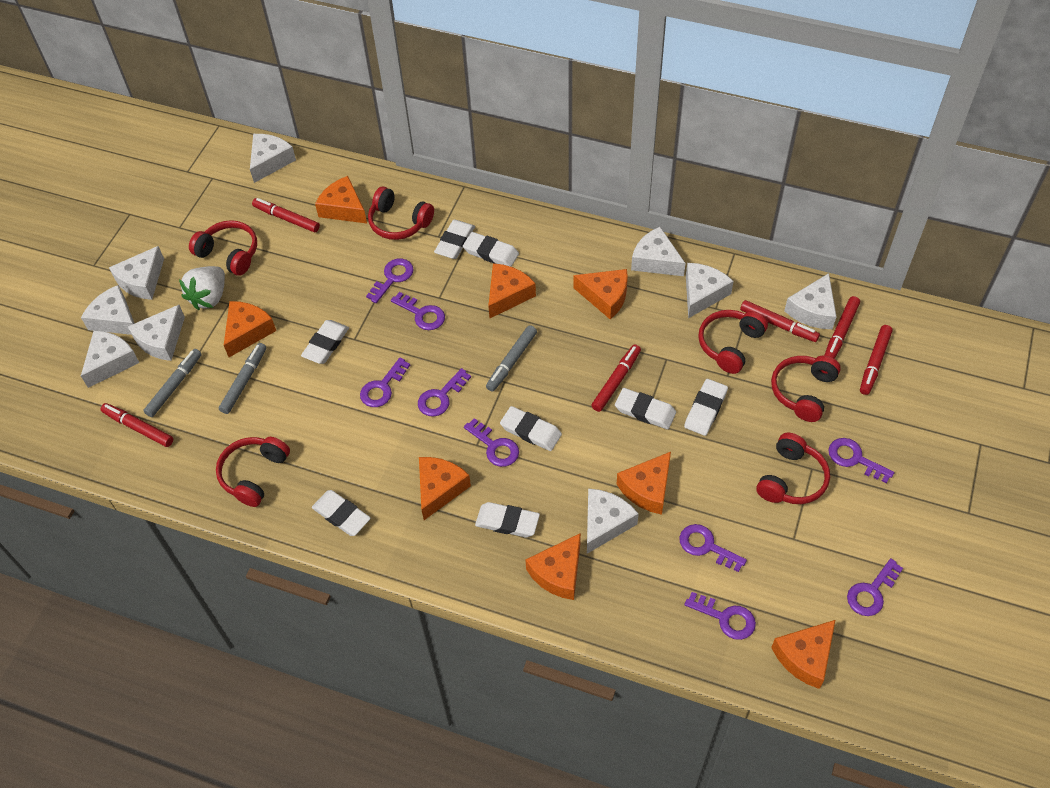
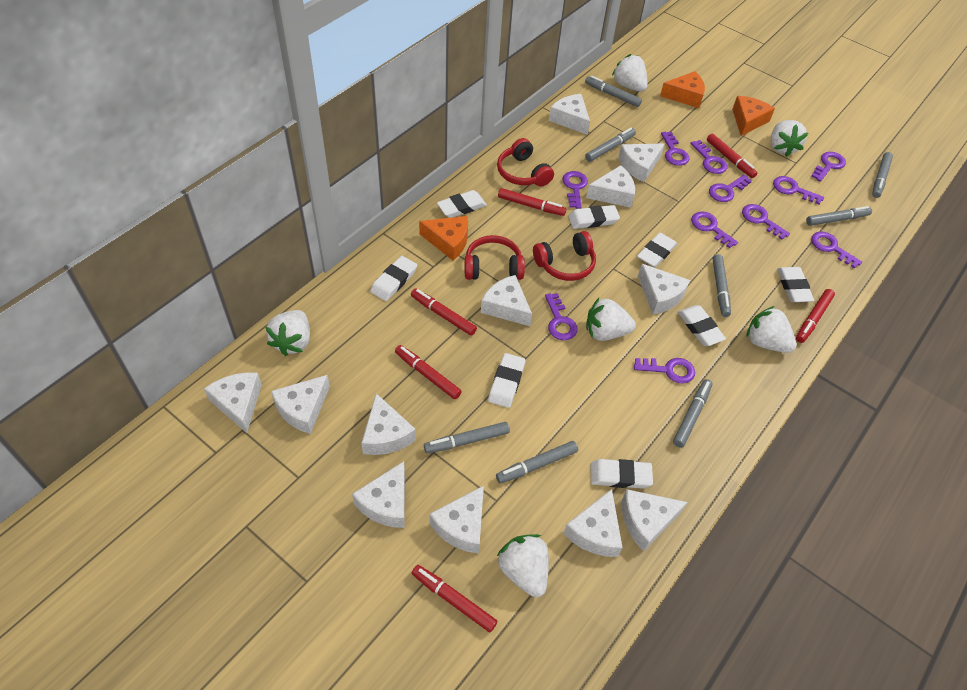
grey marker: 3 -> 8
orange cheese: 8 -> 3
purple key: 9 -> 11
red headphones: 6 -> 3
white cheese: 9 -> 12
white strawberry: 1 -> 6

